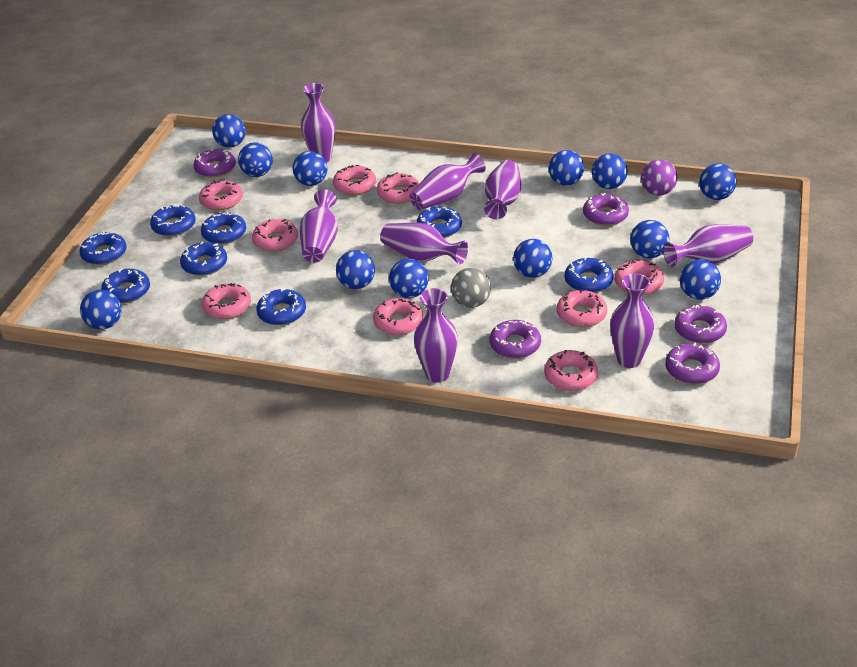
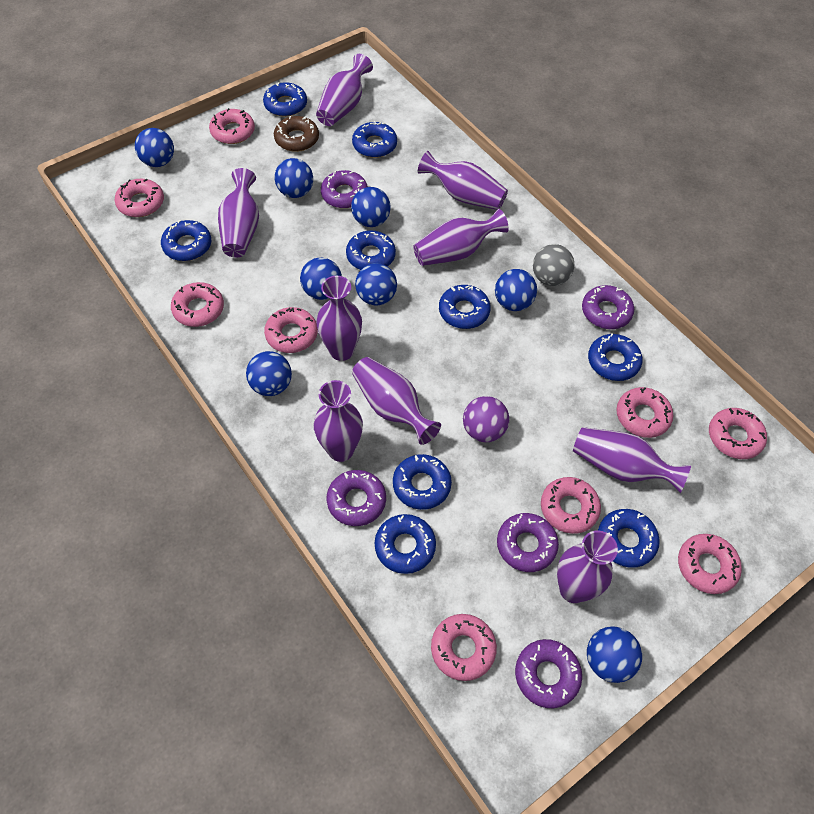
blue ball: 12 -> 8
blue donut: 8 -> 9
brown donut: 0 -> 1
purple vase: 8 -> 9

